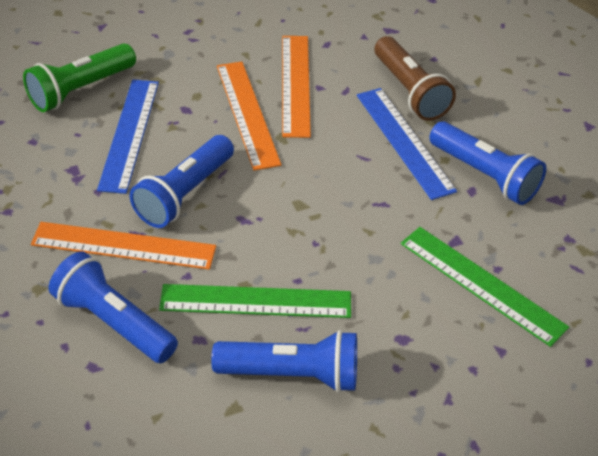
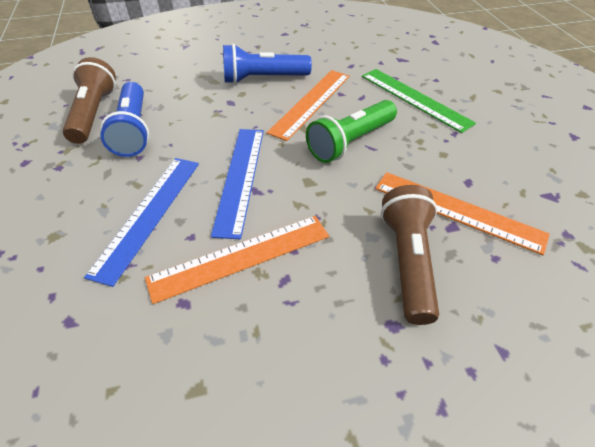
blue flashlight: 4 -> 2
brown flashlight: 1 -> 2
green ruler: 2 -> 1

